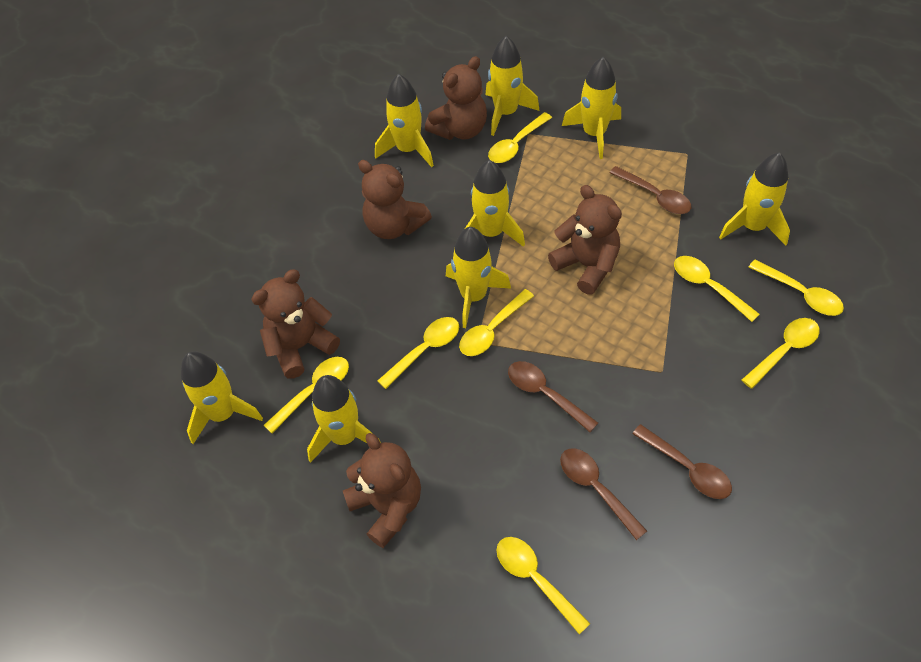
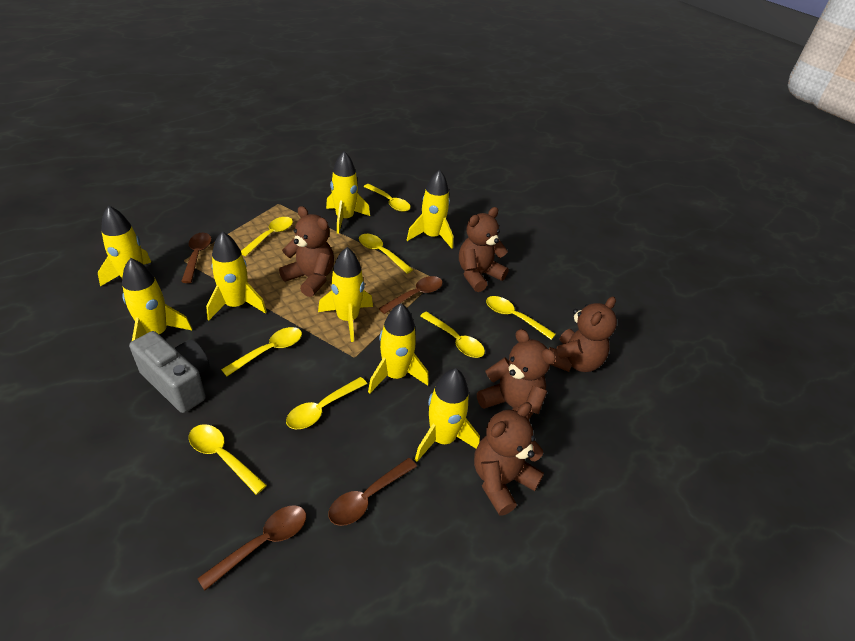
grey camera: 0 -> 1

